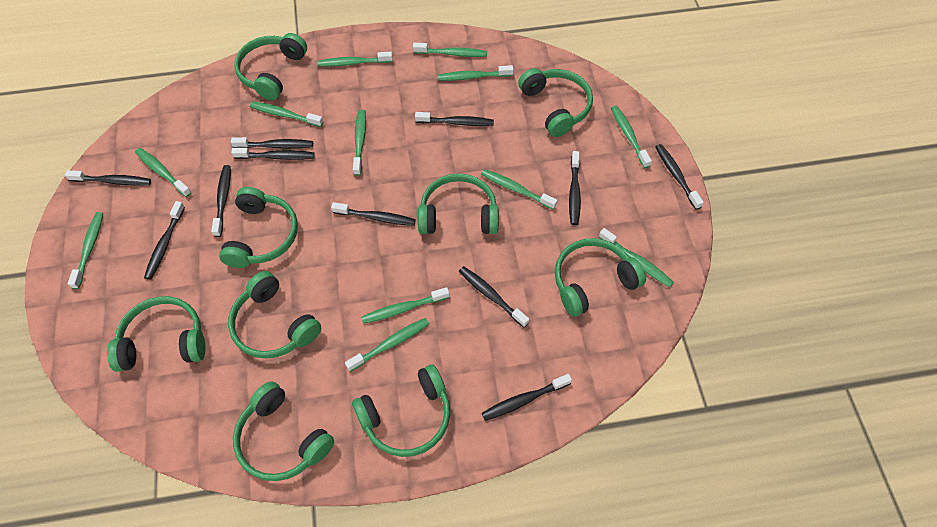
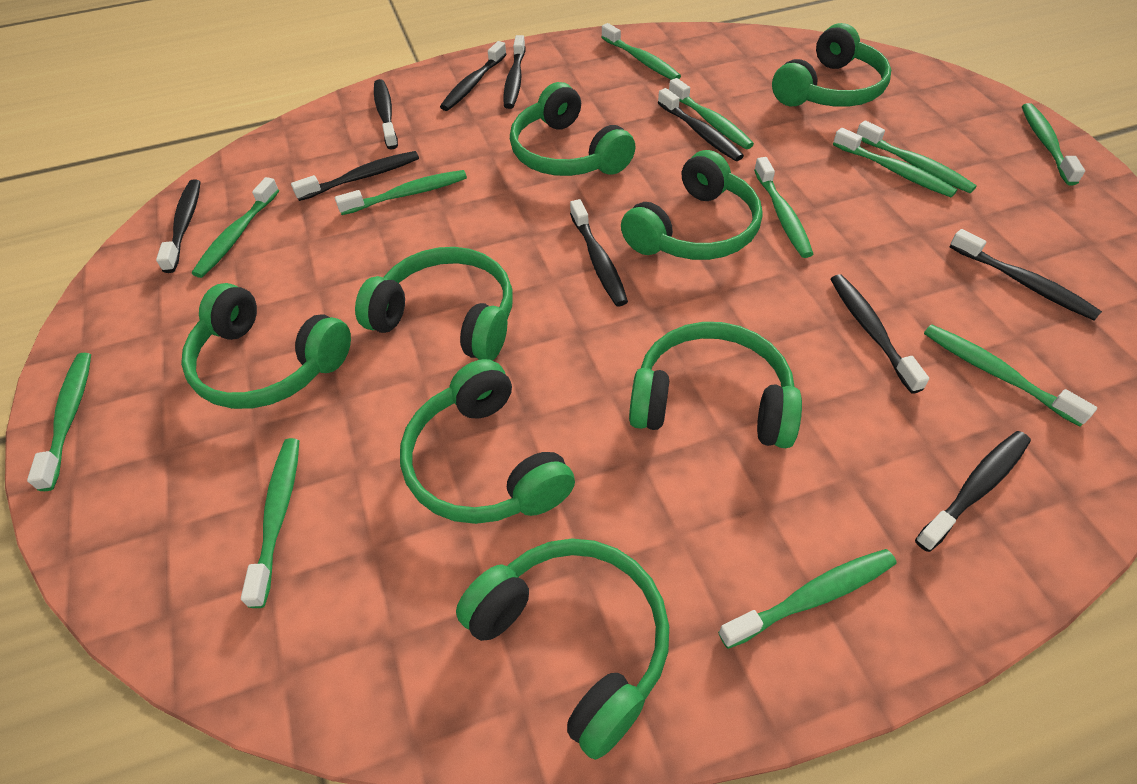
black toothbrush: 11 -> 10
green headphones: 9 -> 8

